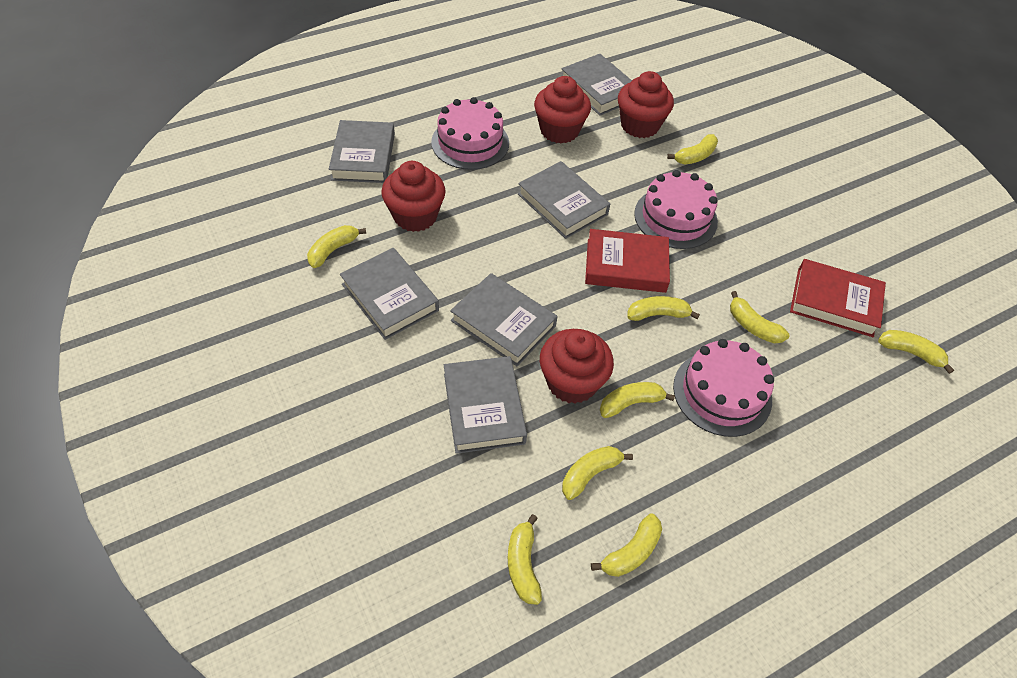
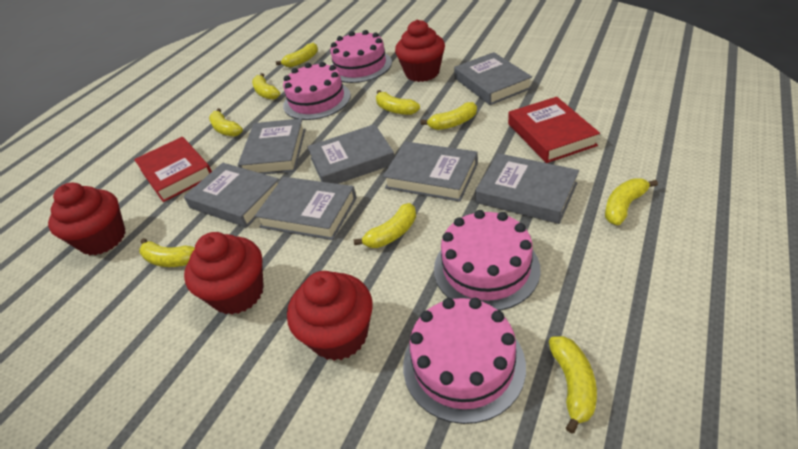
grey book: 6 -> 7
pink cake: 3 -> 4

